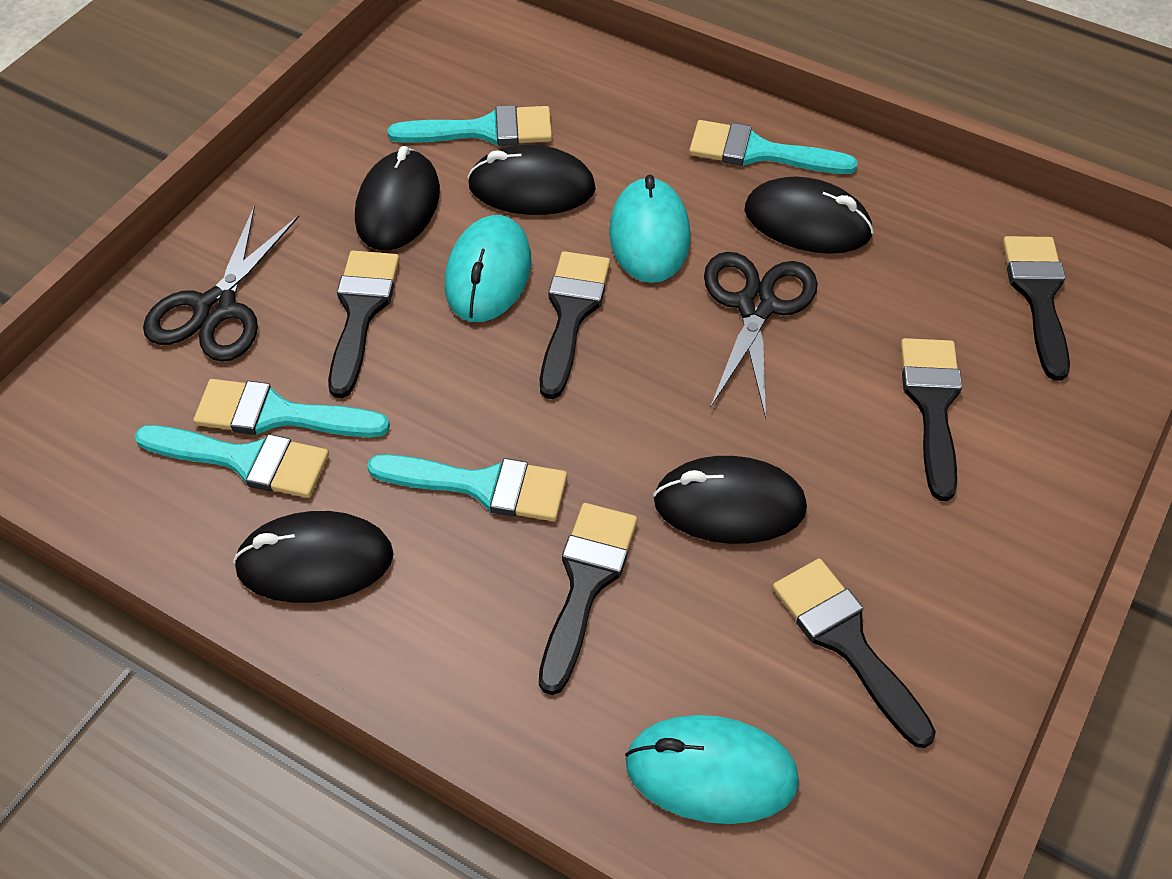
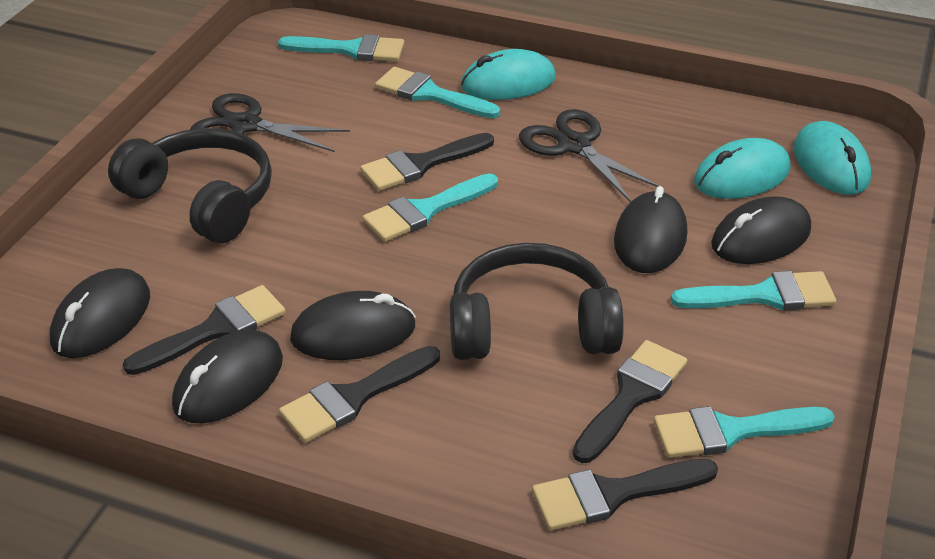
black brush: 6 -> 5
black headphones: 0 -> 2

